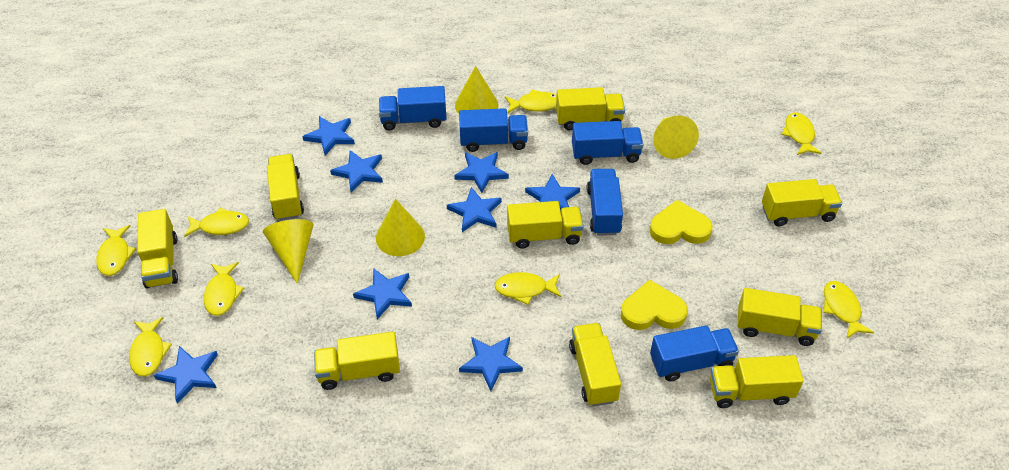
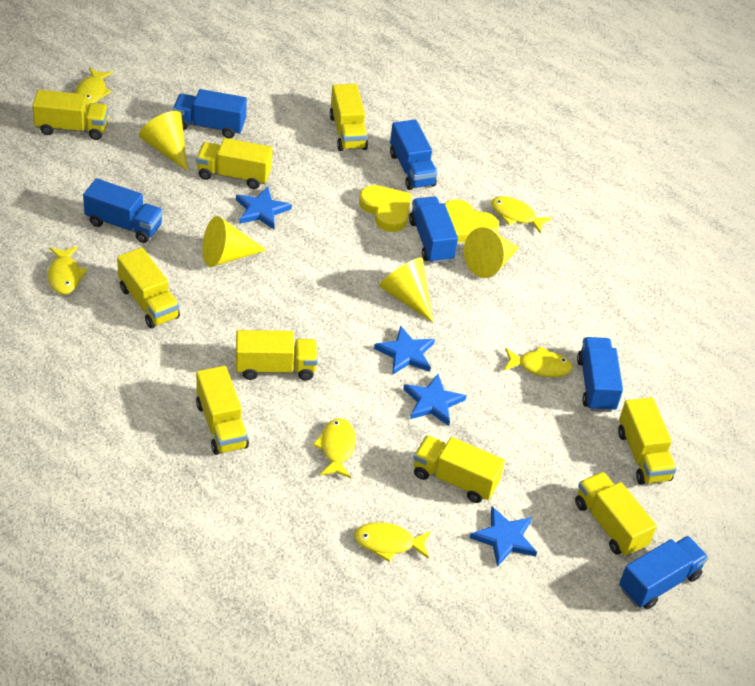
blue star: 8 -> 4
blue truck: 5 -> 6
yellow fish: 8 -> 6

